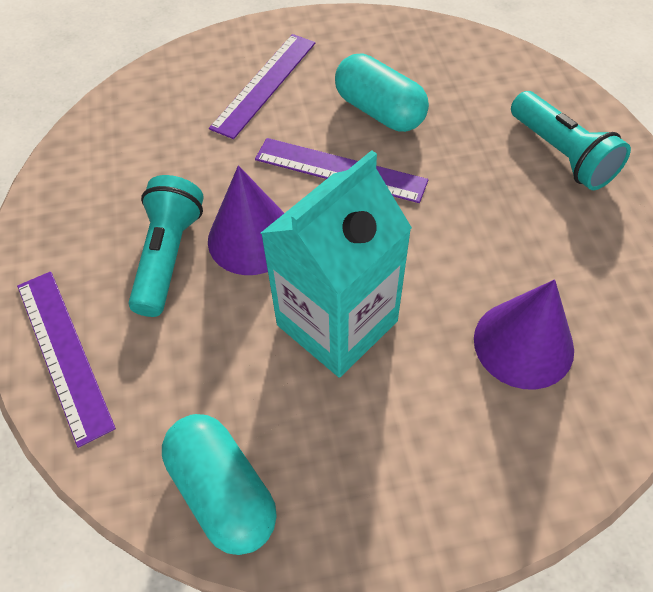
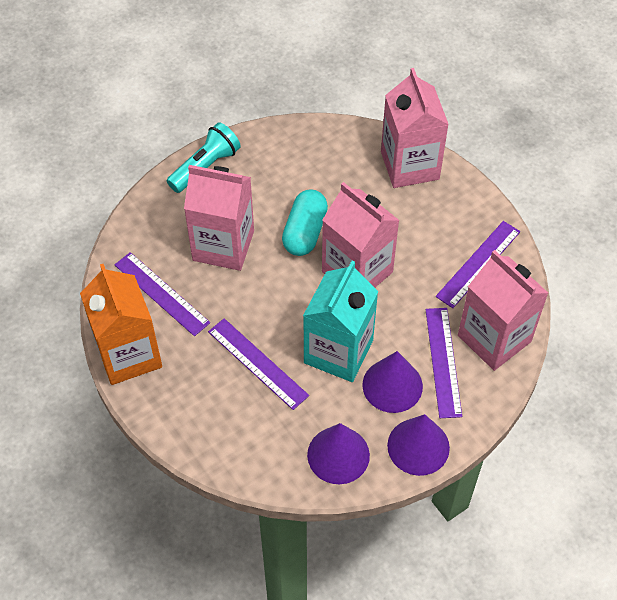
orange carton: 0 -> 1
pink carton: 0 -> 4
purple cone: 2 -> 3
purple ruler: 3 -> 4
turquoise capsule: 2 -> 1
turquoise flashlight: 2 -> 1

